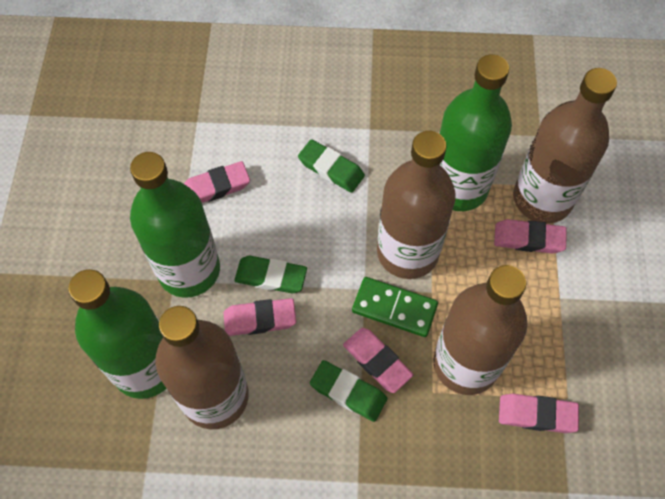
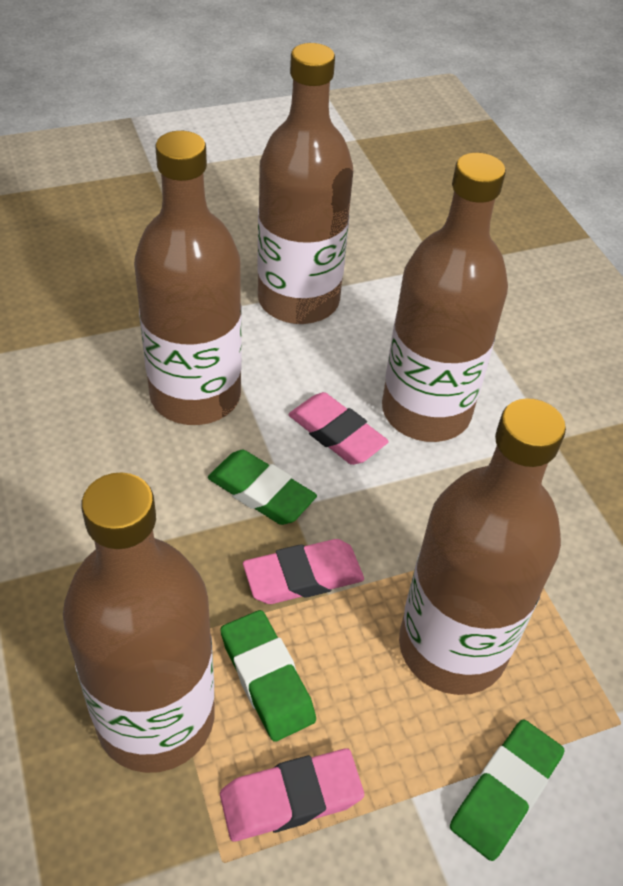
brown bottle: 4 -> 5
green bottle: 3 -> 0
green domino: 1 -> 0
pink eraser: 5 -> 3

